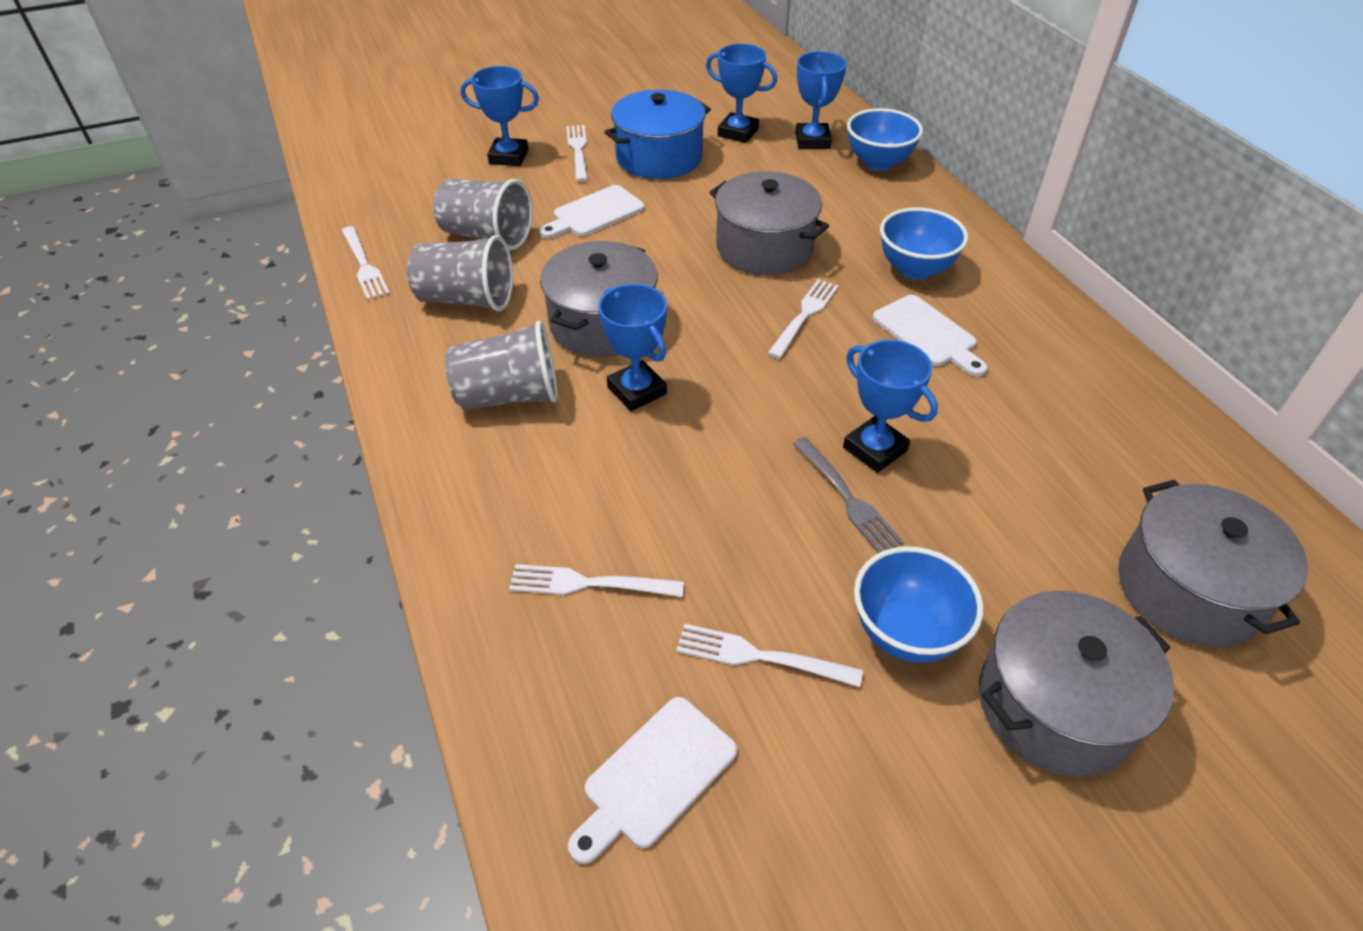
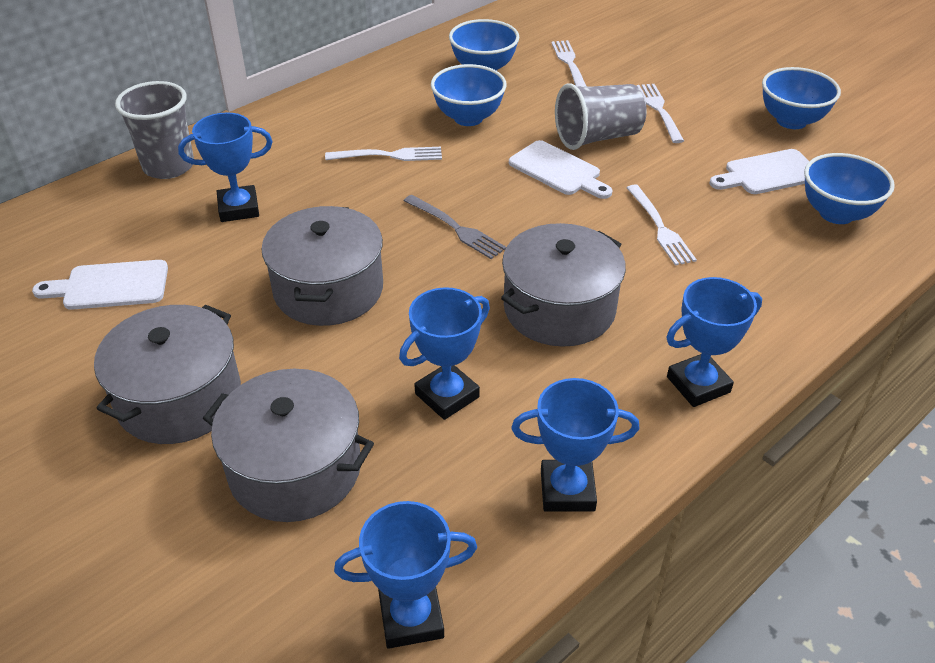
blue bowl: 3 -> 4
blue pot: 1 -> 0
grey cup: 3 -> 2
white fork: 5 -> 4

